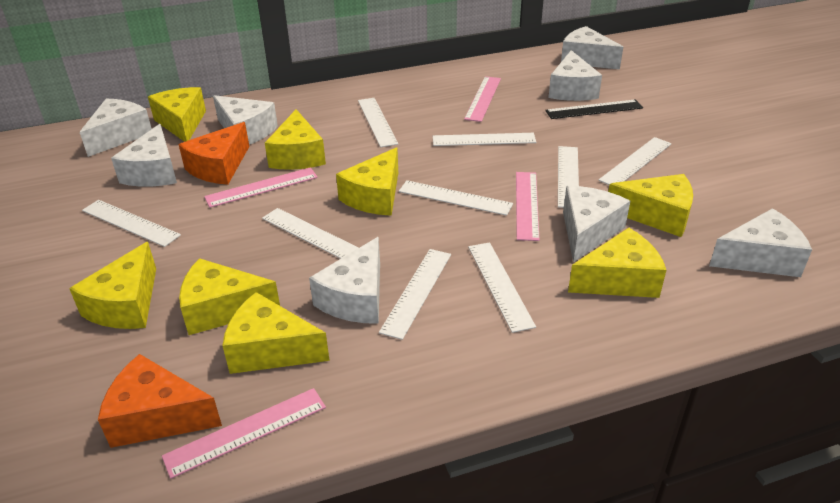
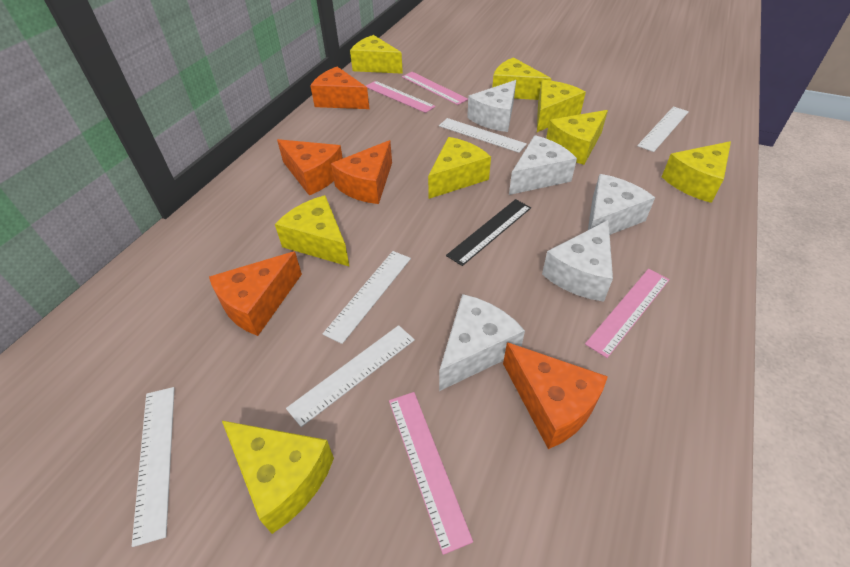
orange cheese: 2 -> 5
white cheese: 8 -> 5
white ruler: 9 -> 5

